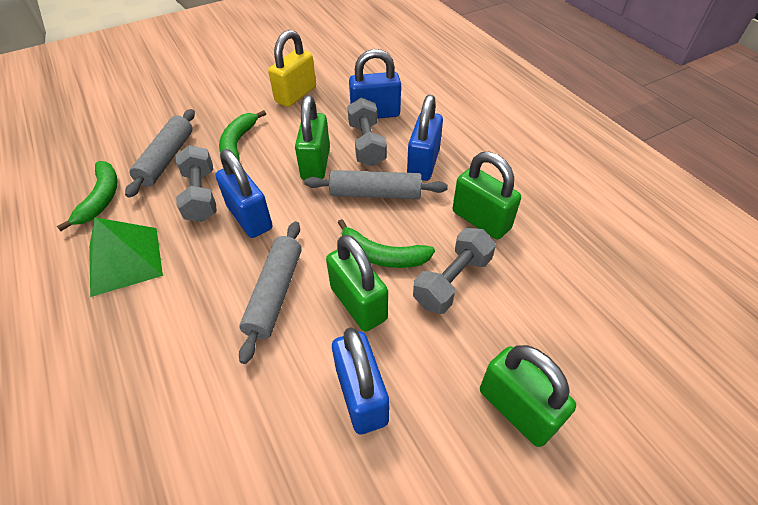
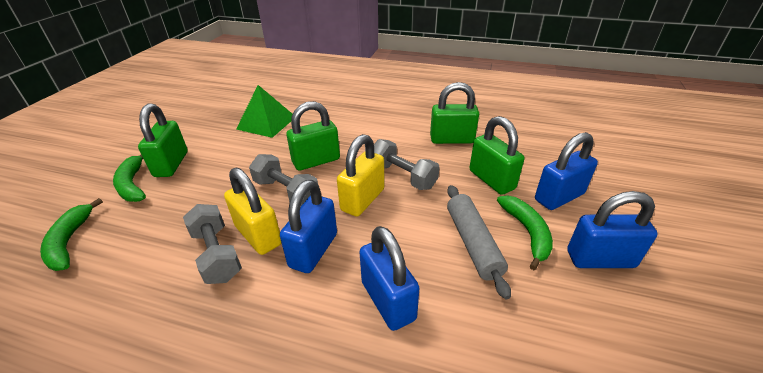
grey rolling pin: 3 -> 1
yellow padlock: 1 -> 2

